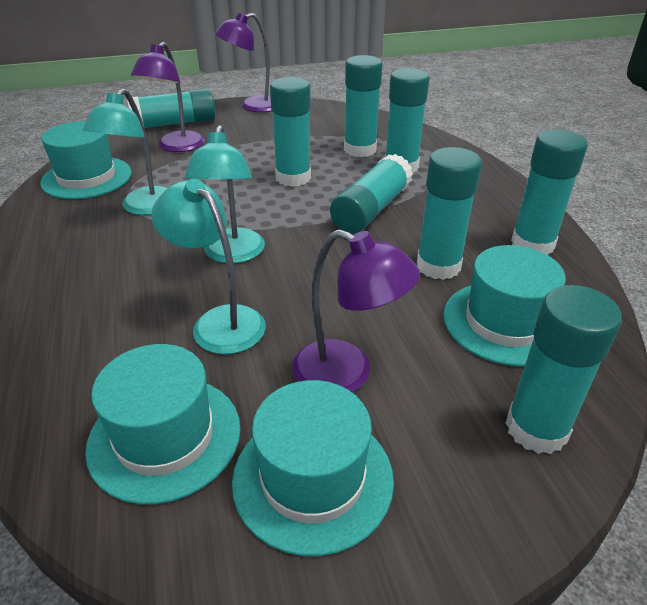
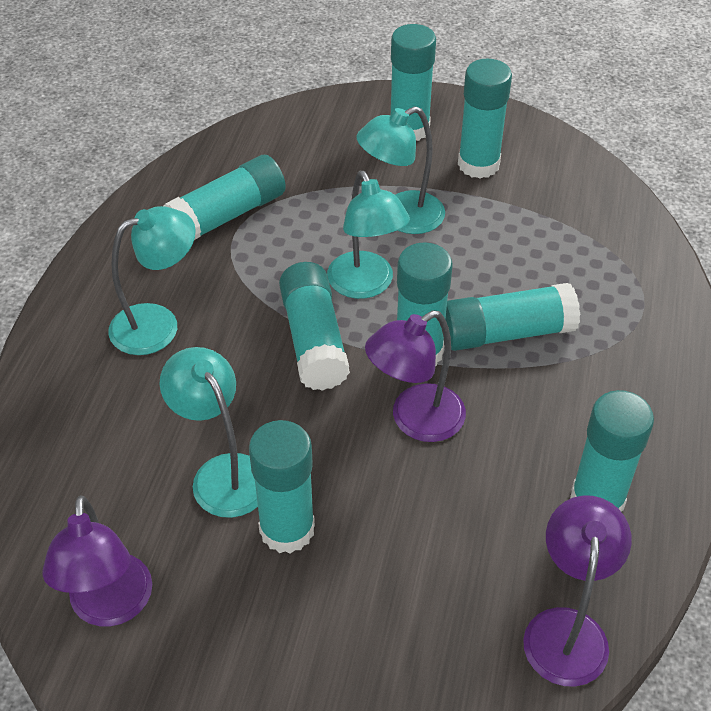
turquoise hat: 4 -> 0
turquoise lamp: 3 -> 4

